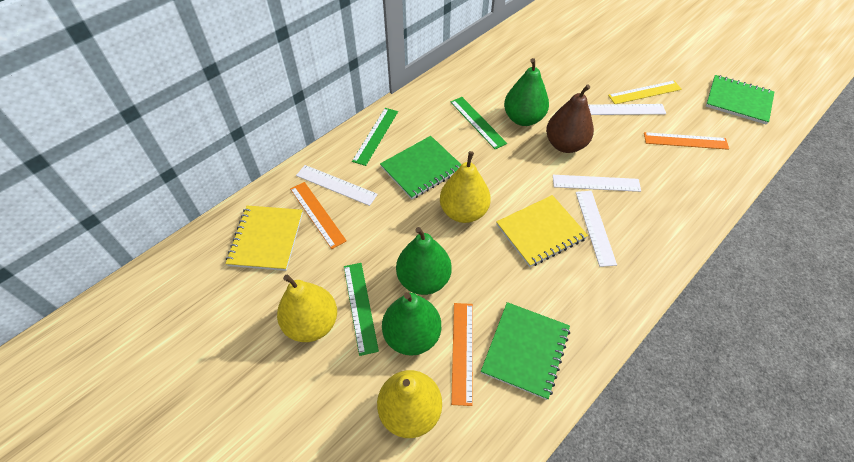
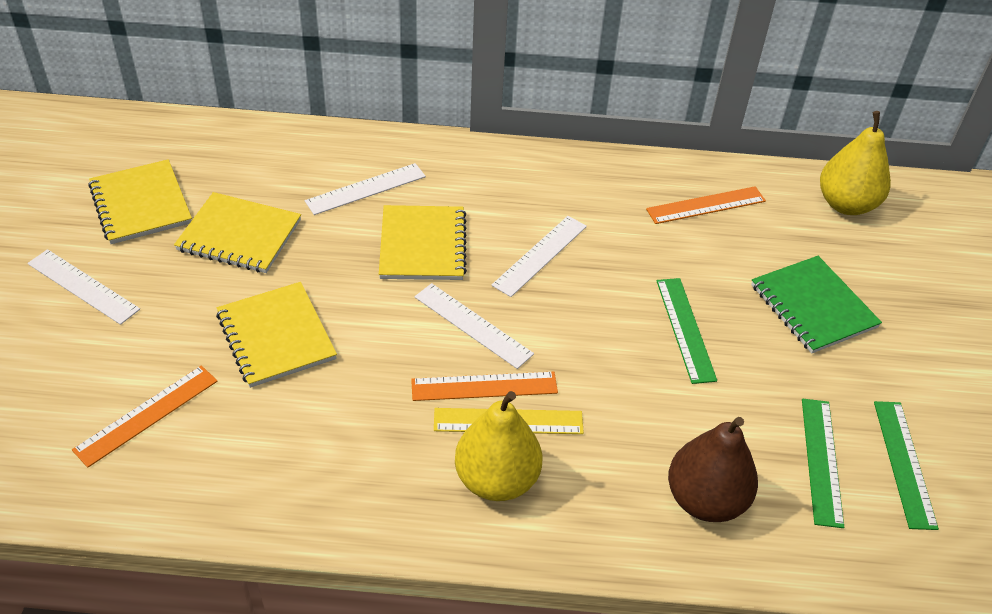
green notebook: 3 -> 1
green pear: 3 -> 0
yellow notebook: 2 -> 4
yellow pear: 3 -> 2

